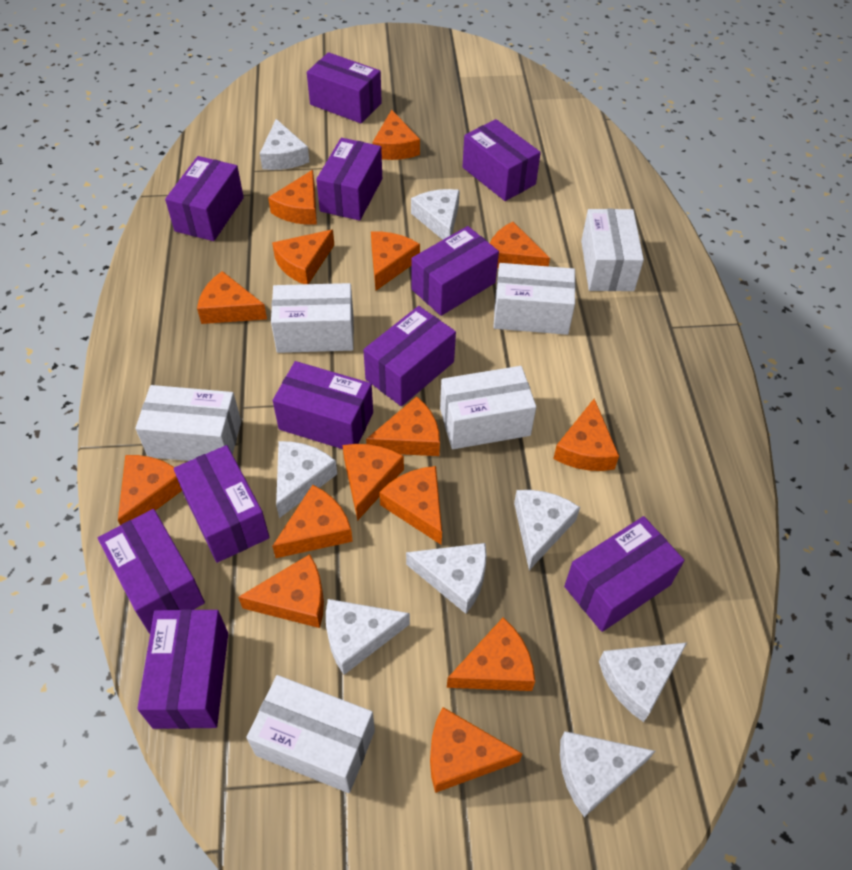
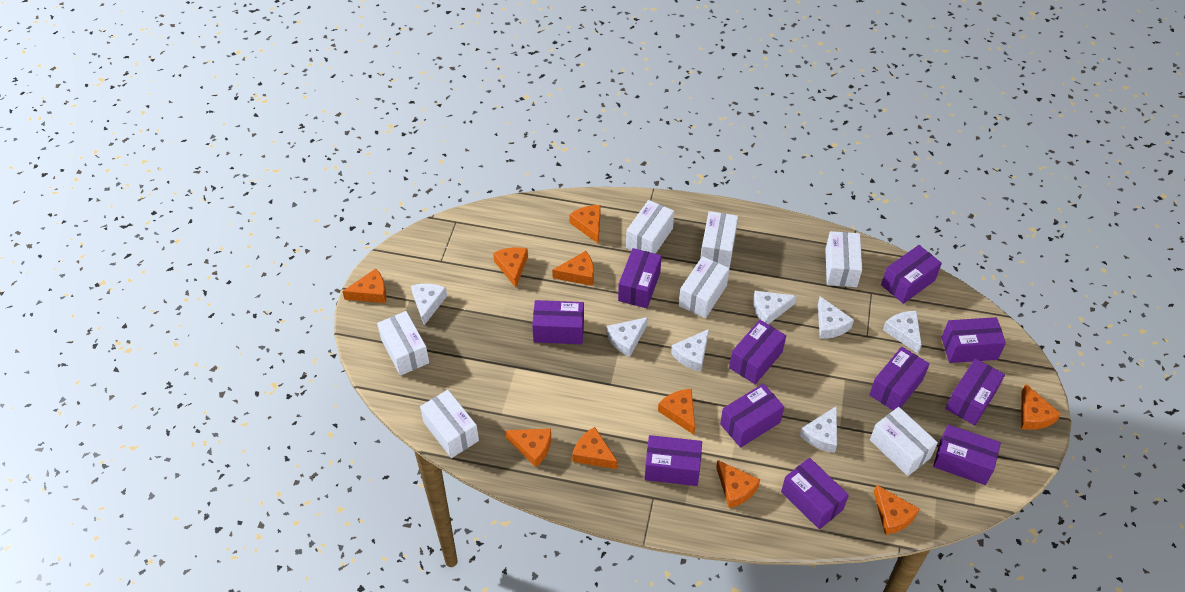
orange cheese: 15 -> 10
white box: 6 -> 7
white cheese: 8 -> 7

